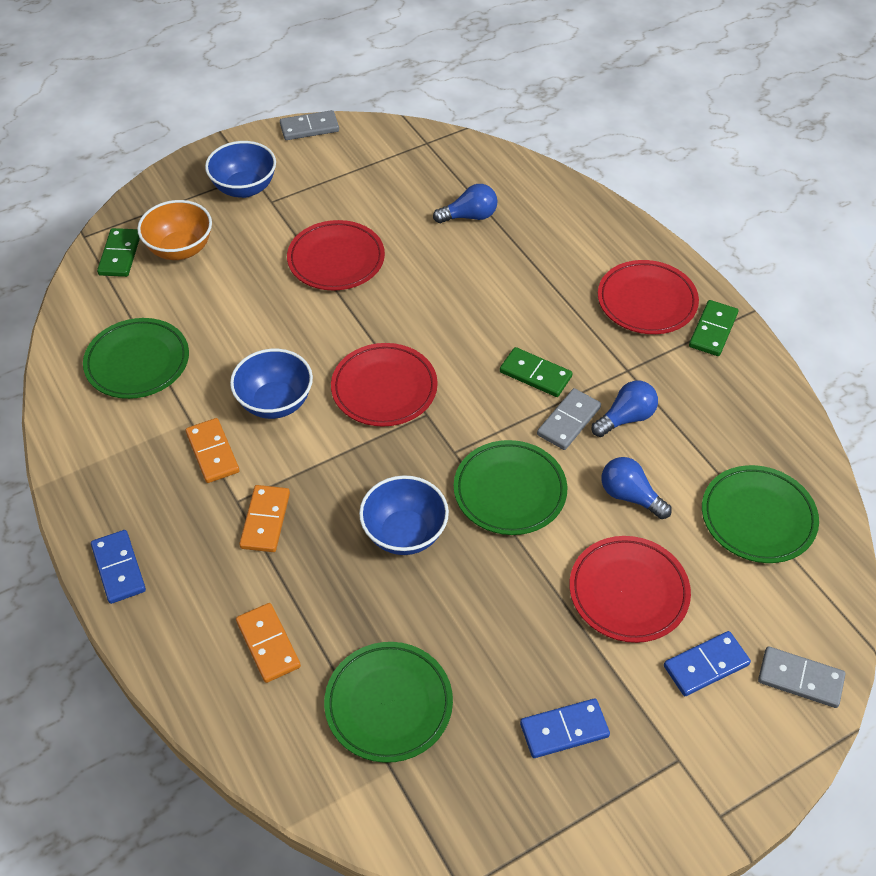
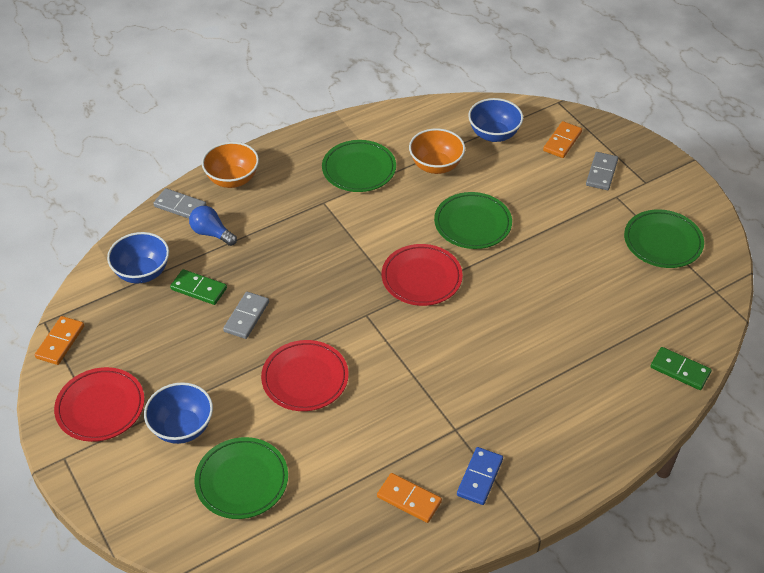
blue domino: 3 -> 1
blue light bulb: 3 -> 1
green domino: 3 -> 2
orange bowl: 1 -> 2
red plate: 4 -> 3

